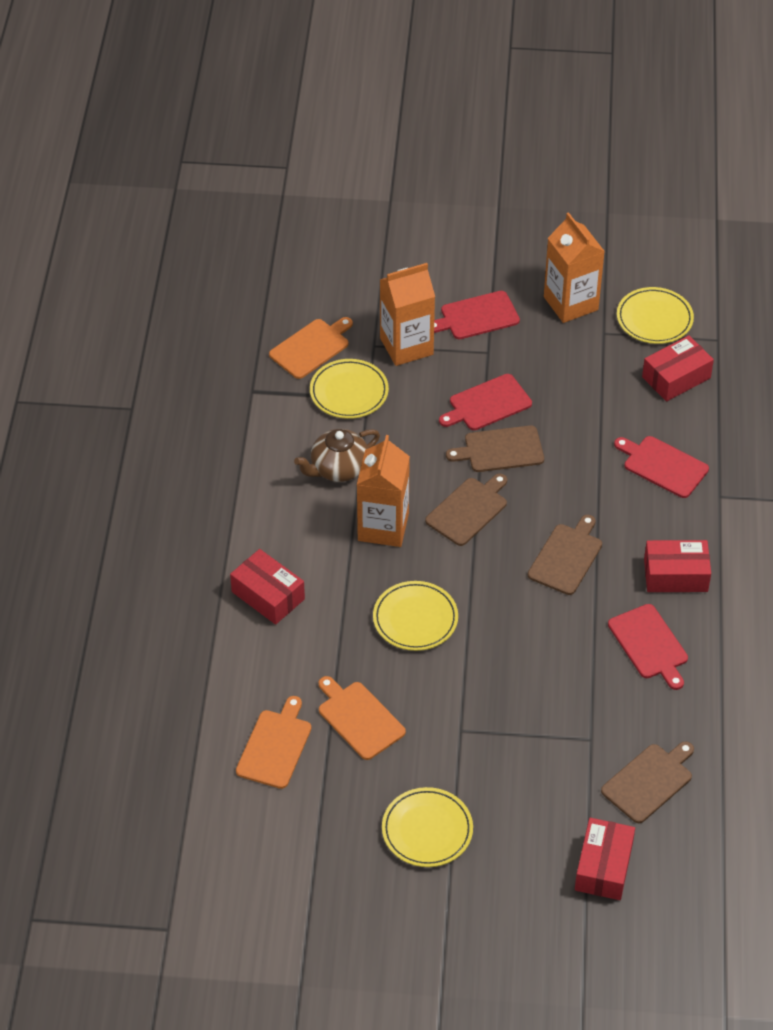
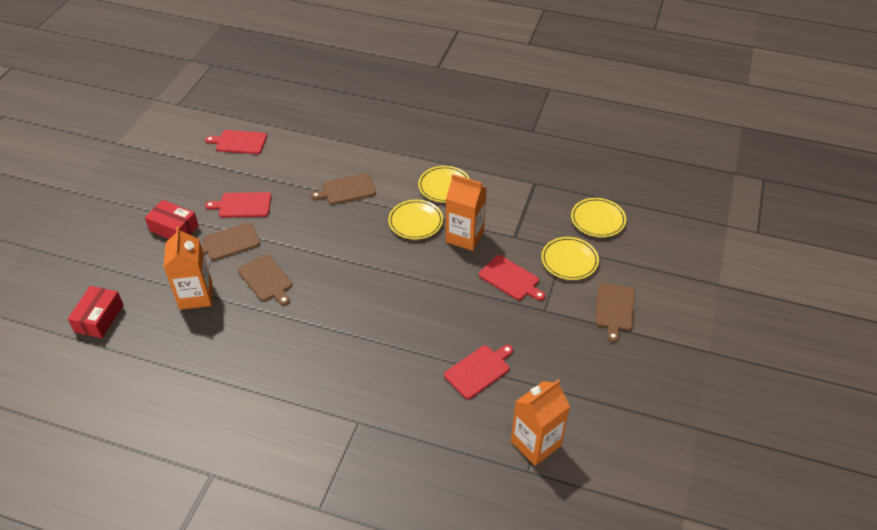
brown teapot: 1 -> 0
orange cutting board: 3 -> 0
red box: 4 -> 2

